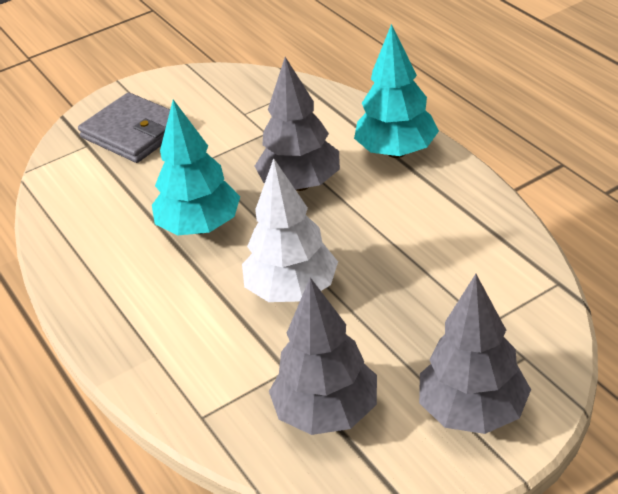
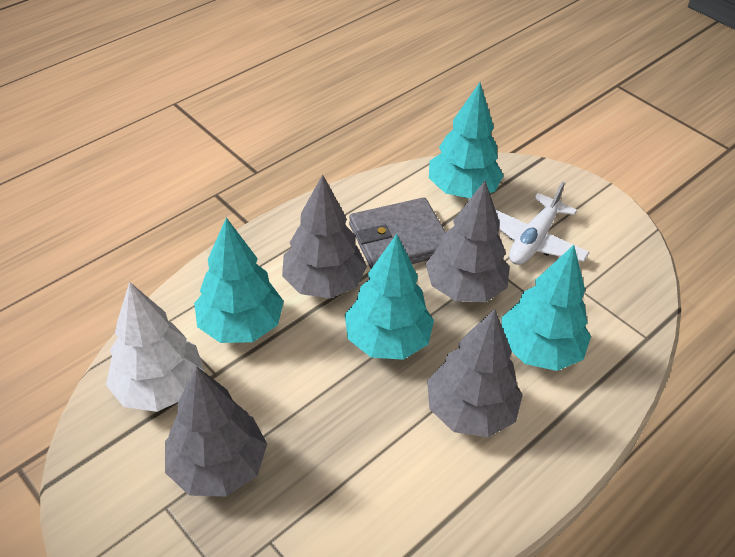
grey tree: 3 -> 4
turquoise tree: 2 -> 4
white plane: 0 -> 1

